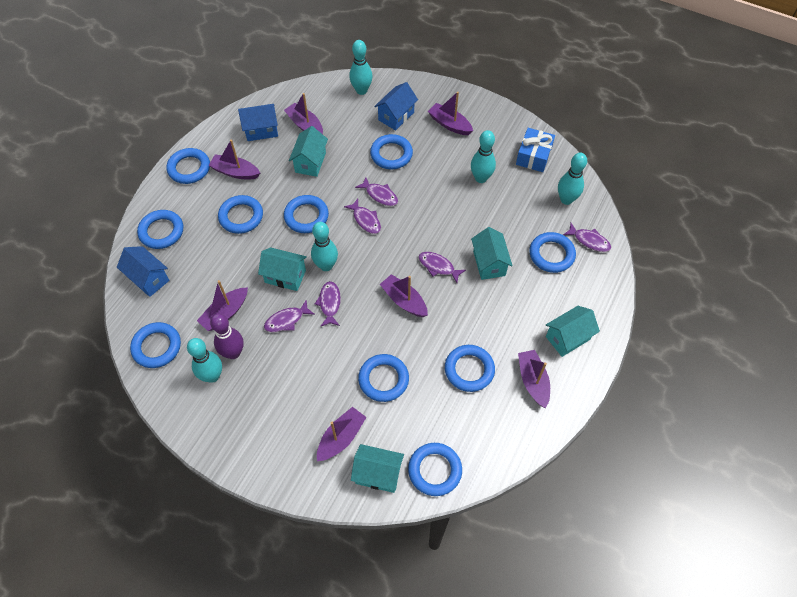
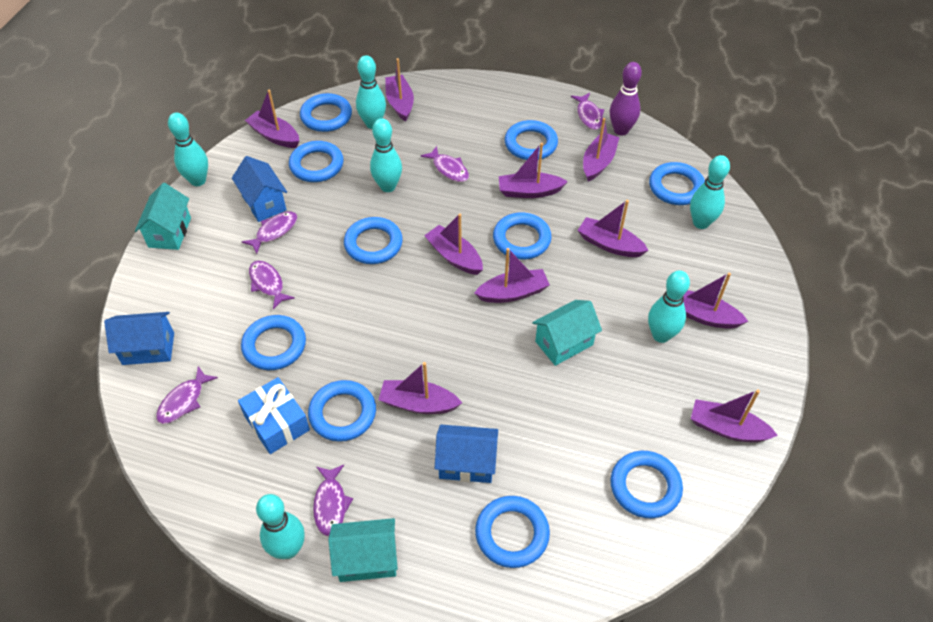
purple boat: 7 -> 10
turquoise bowling pin: 5 -> 6
turquoise house: 5 -> 3

